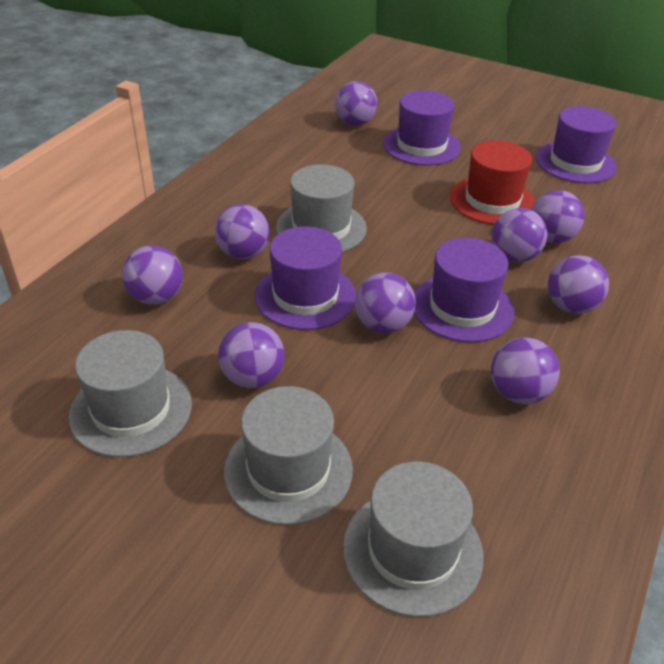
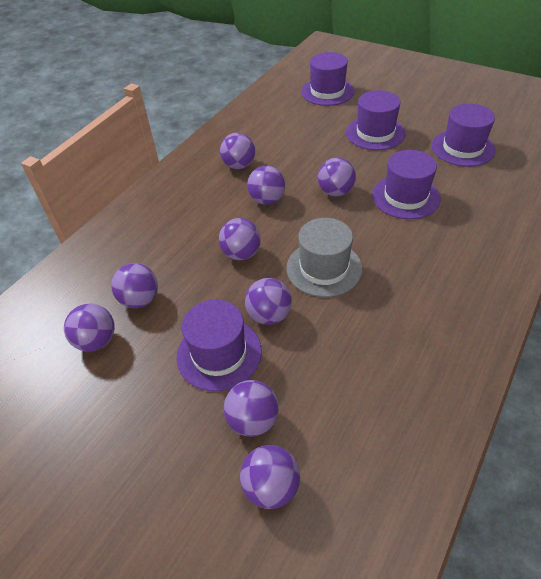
grey hat: 4 -> 1
purple hat: 4 -> 5
red hat: 1 -> 0

